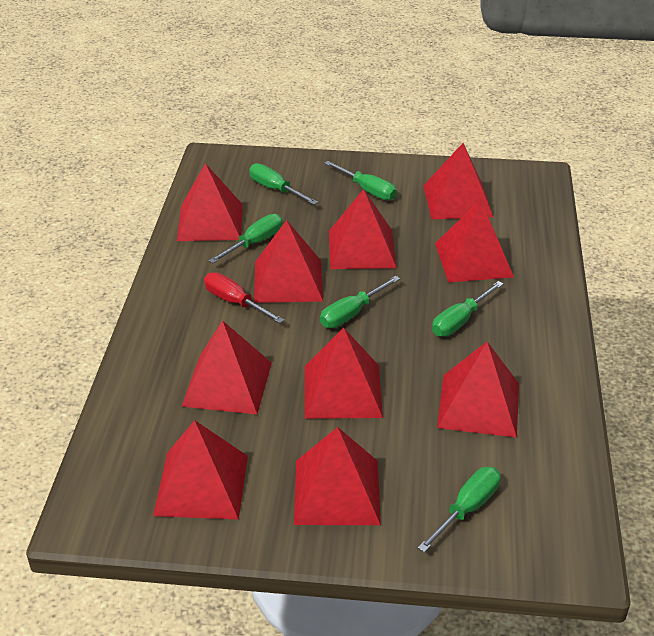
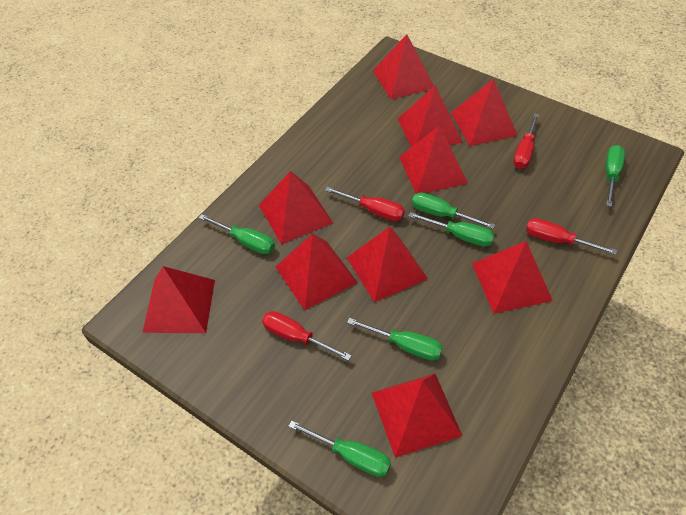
red screwdriver: 1 -> 4

